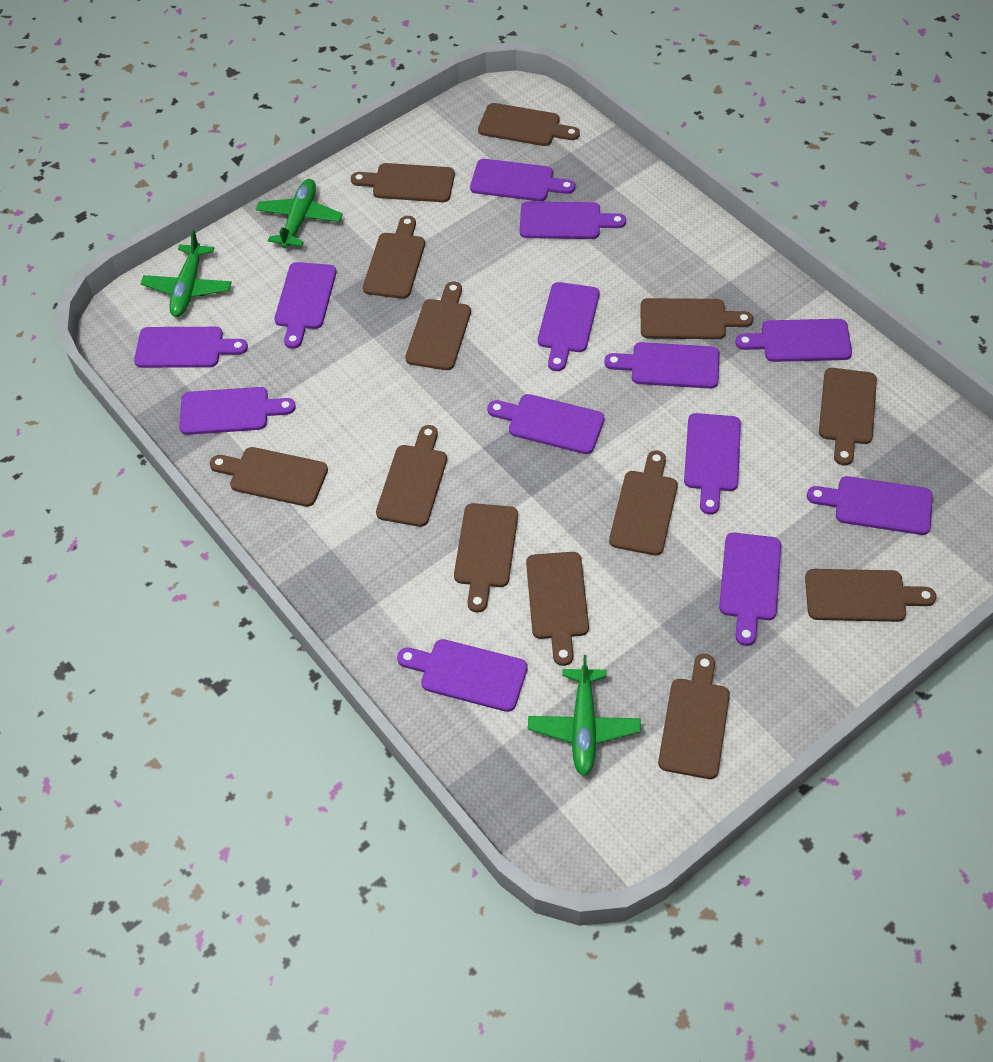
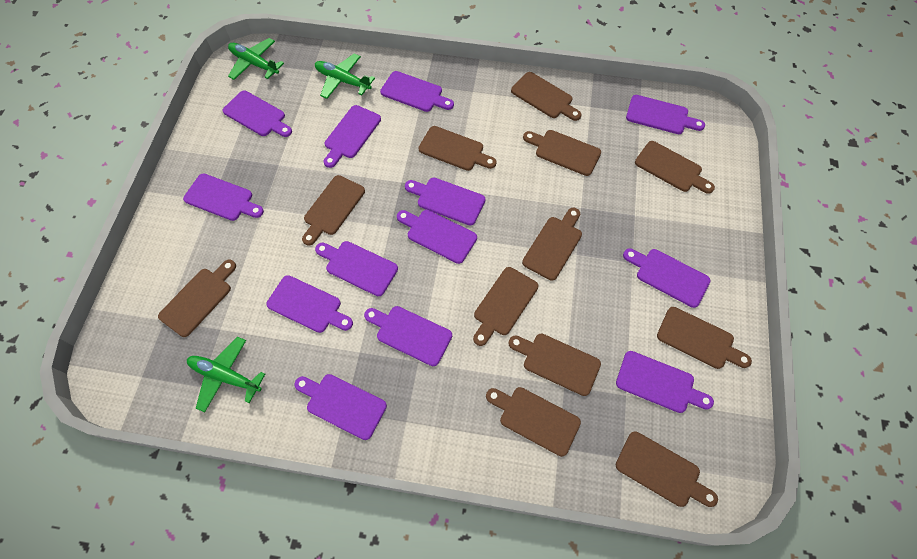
brown cutting board: 13 -> 12

